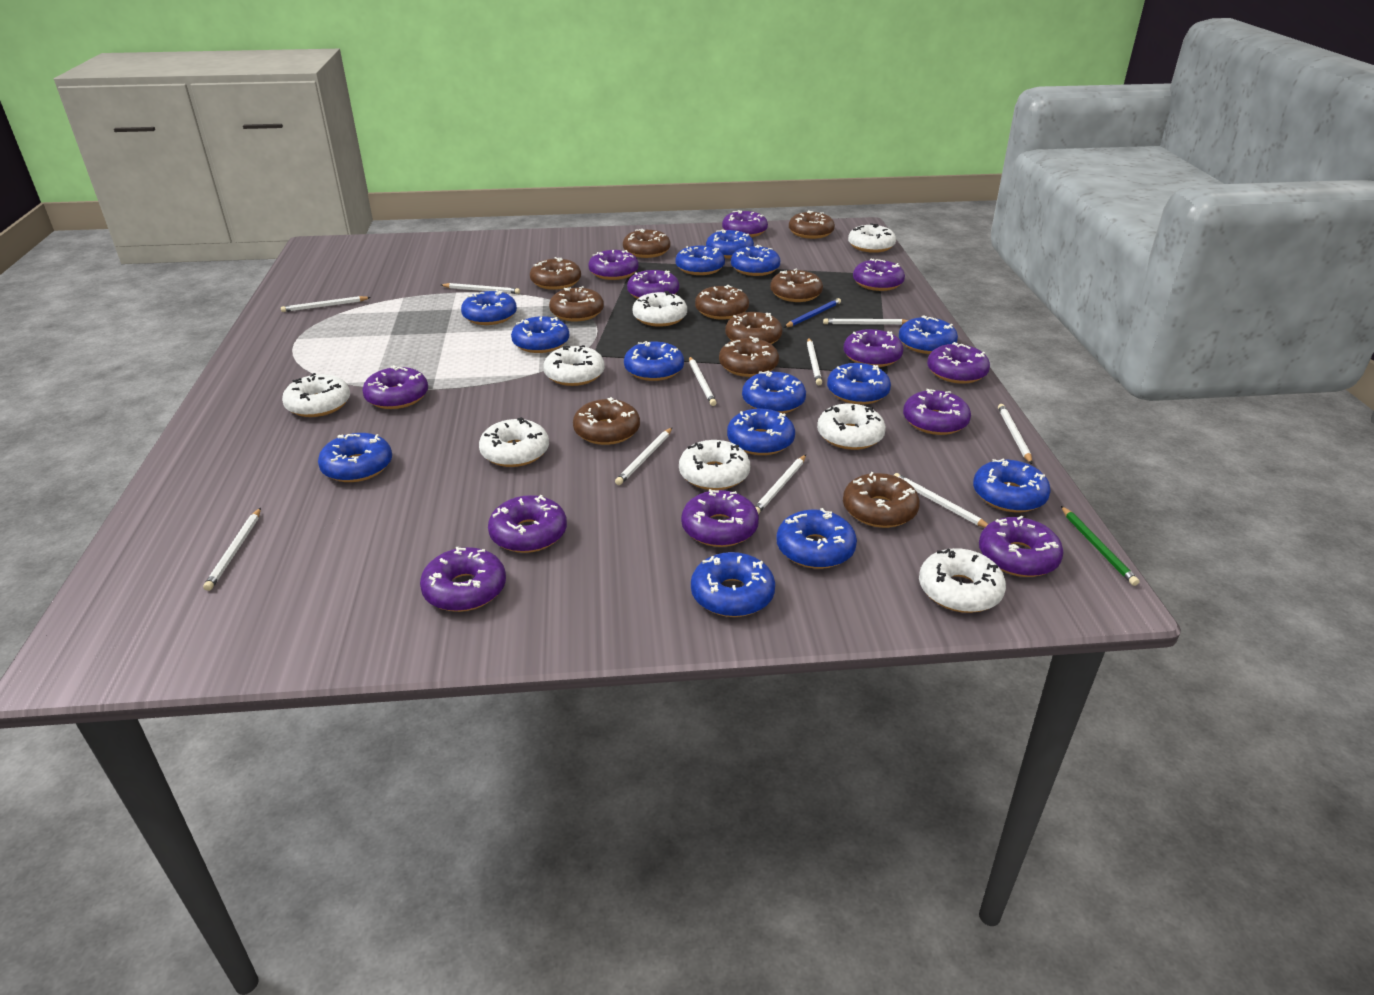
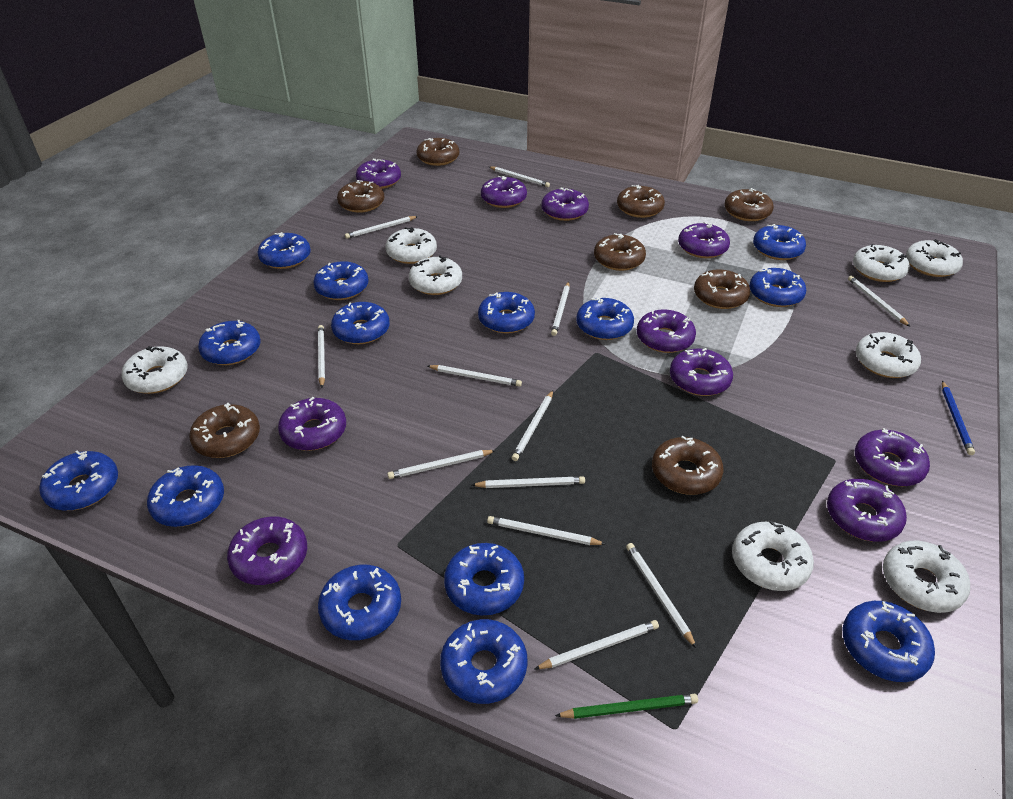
brown donut: 10 -> 8
purple donut: 12 -> 10
white pencil: 10 -> 12

